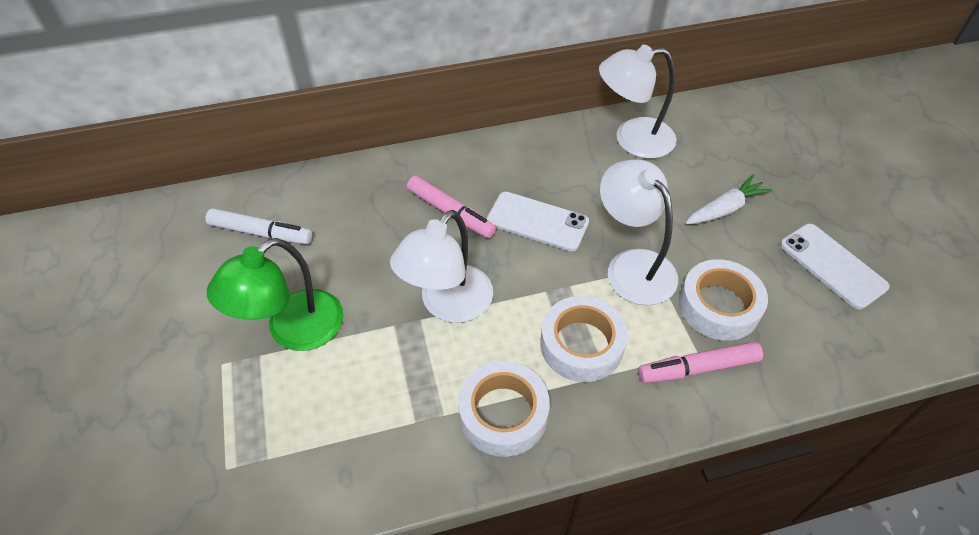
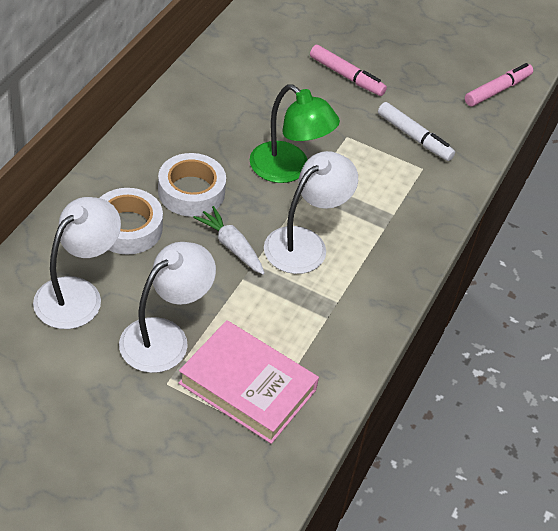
pink book: 0 -> 1
white phone: 2 -> 0
white tape: 3 -> 2

